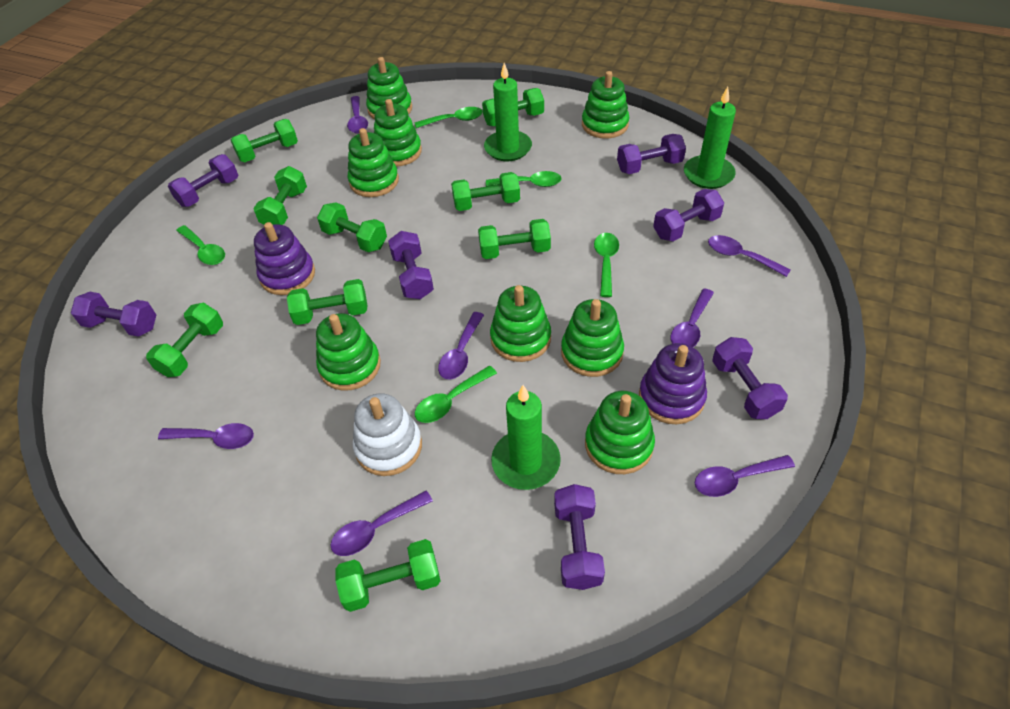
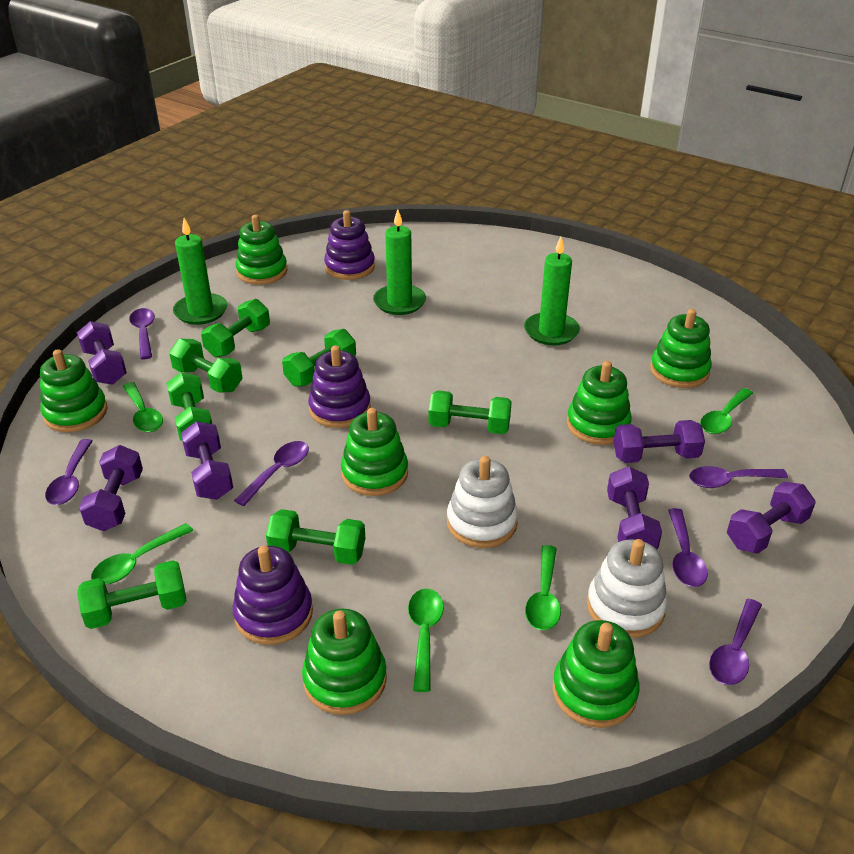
green dumbbell: 9 -> 7
green stacking toy: 8 -> 7
purple dumbbell: 7 -> 6
purple spoon: 7 -> 6
purple stacking toy: 2 -> 3
white stacking toy: 1 -> 2

